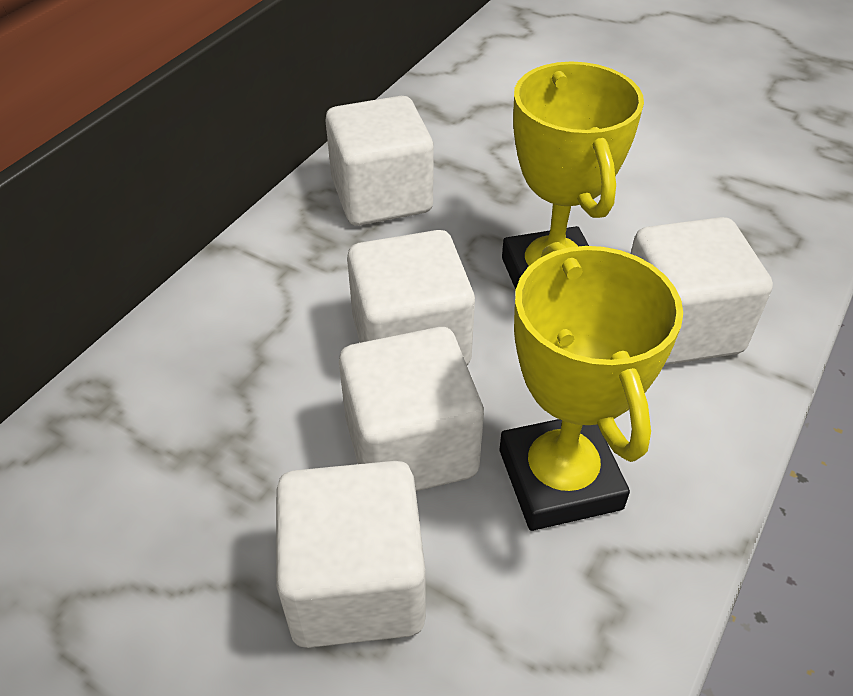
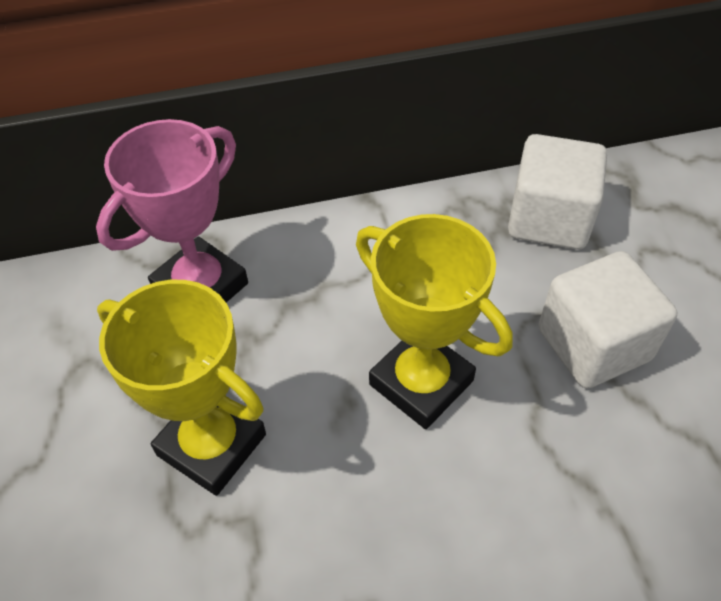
pink trophy: 0 -> 1
white cube: 5 -> 2

